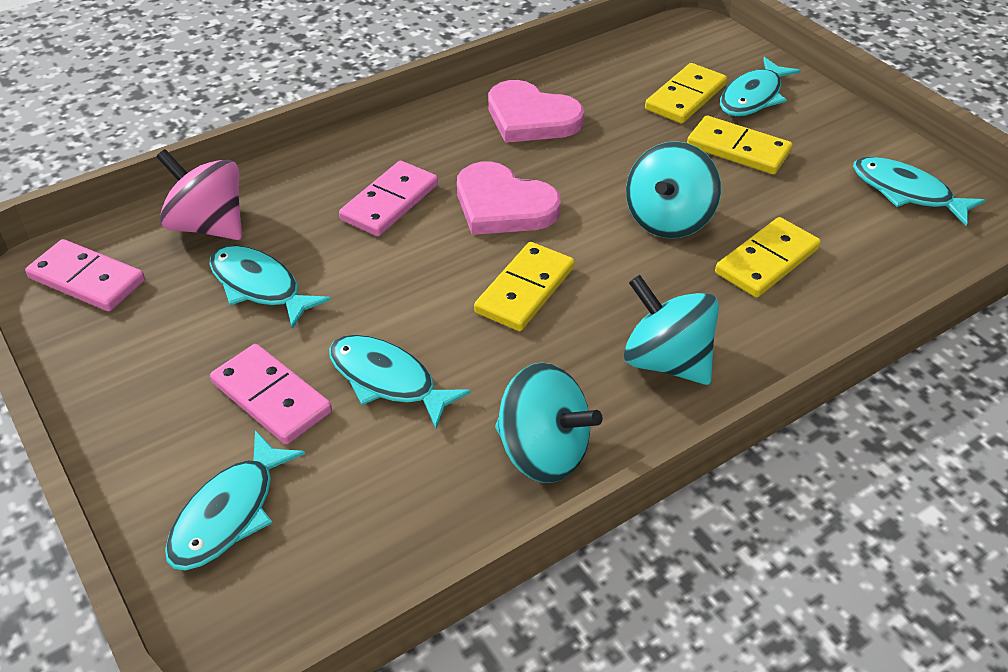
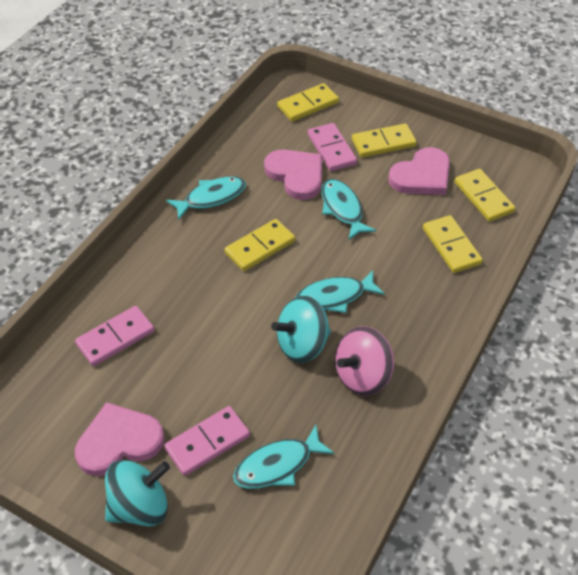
pink heart: 2 -> 3
turquoise fish: 5 -> 4
turquoise spinning top: 3 -> 2
yellow domino: 4 -> 5

